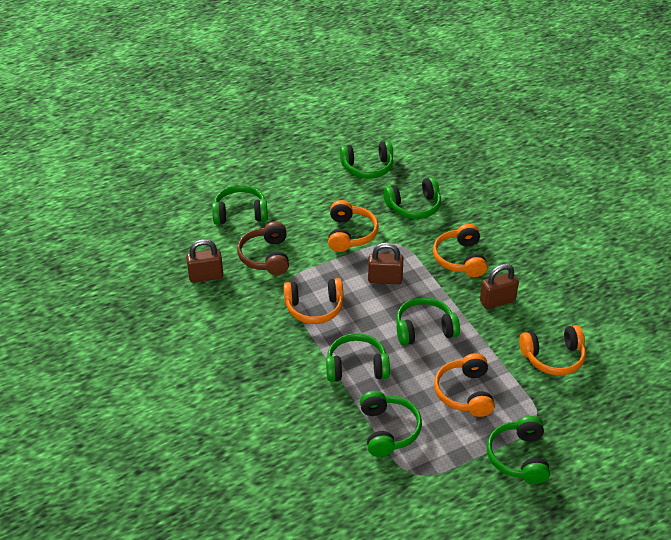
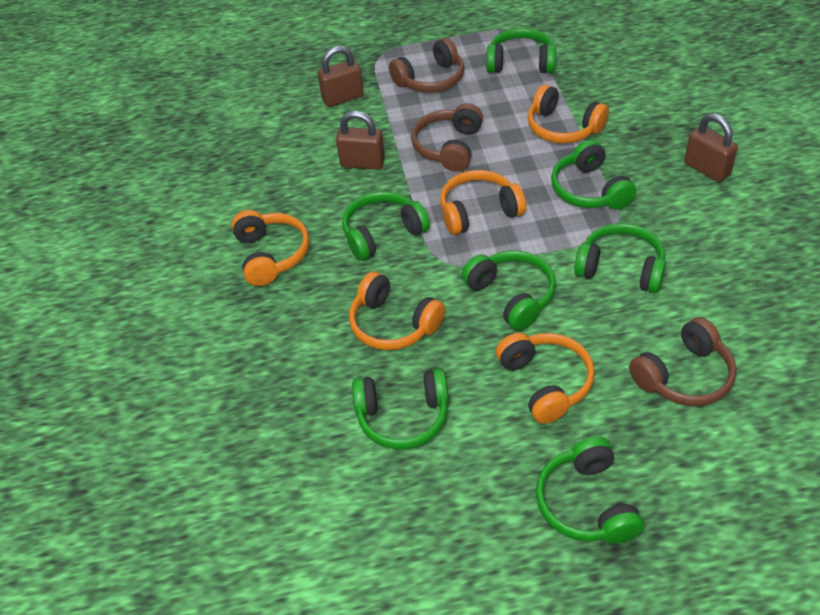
brown headphones: 1 -> 3

